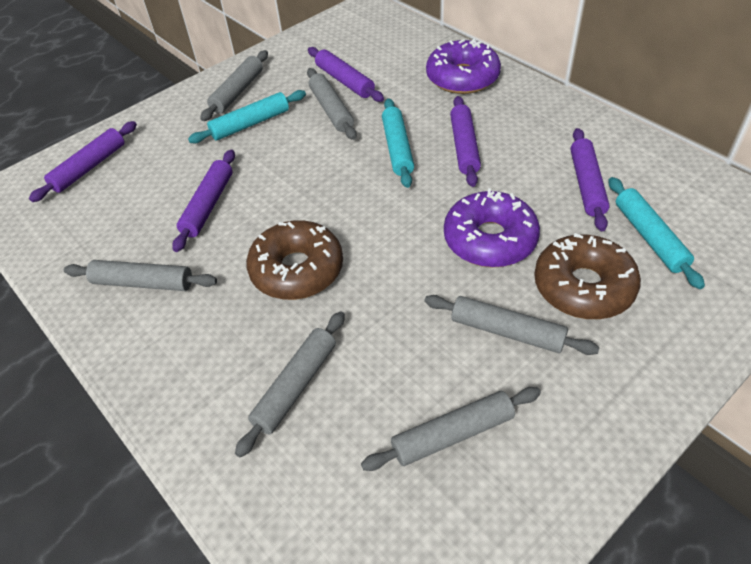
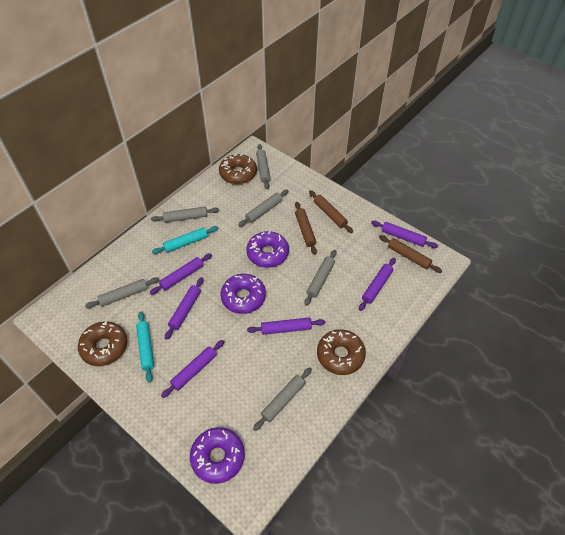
brown donut: 2 -> 3
brown rolling pin: 0 -> 3
purple donut: 2 -> 3
purple rolling pin: 5 -> 6
turquoise rolling pin: 3 -> 2

